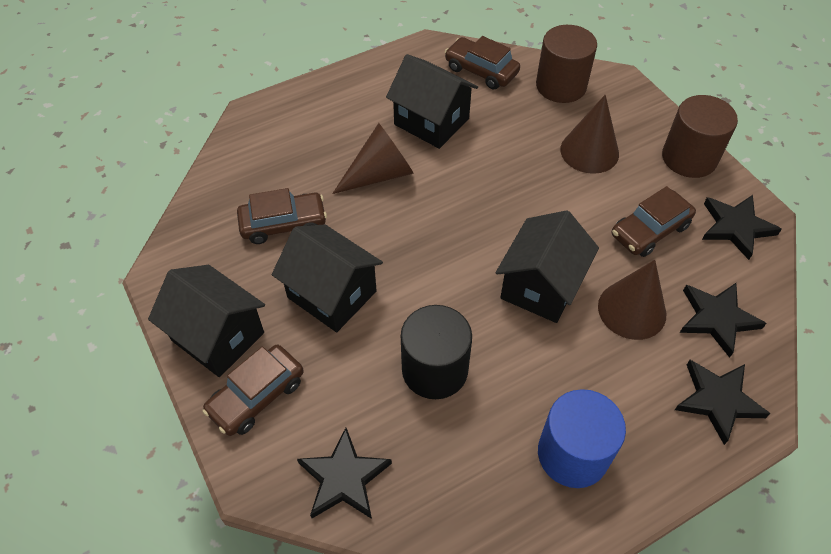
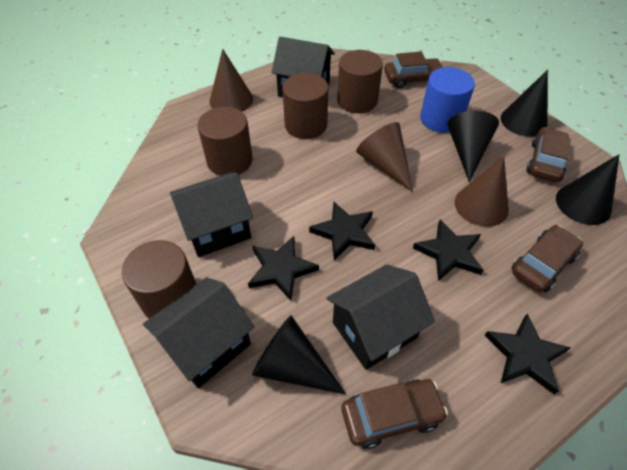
black cone: 0 -> 4
black cylinder: 1 -> 0
brown cylinder: 2 -> 4

